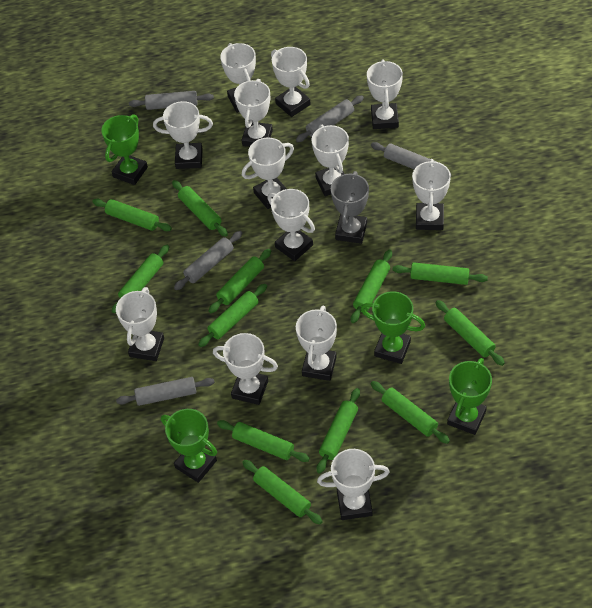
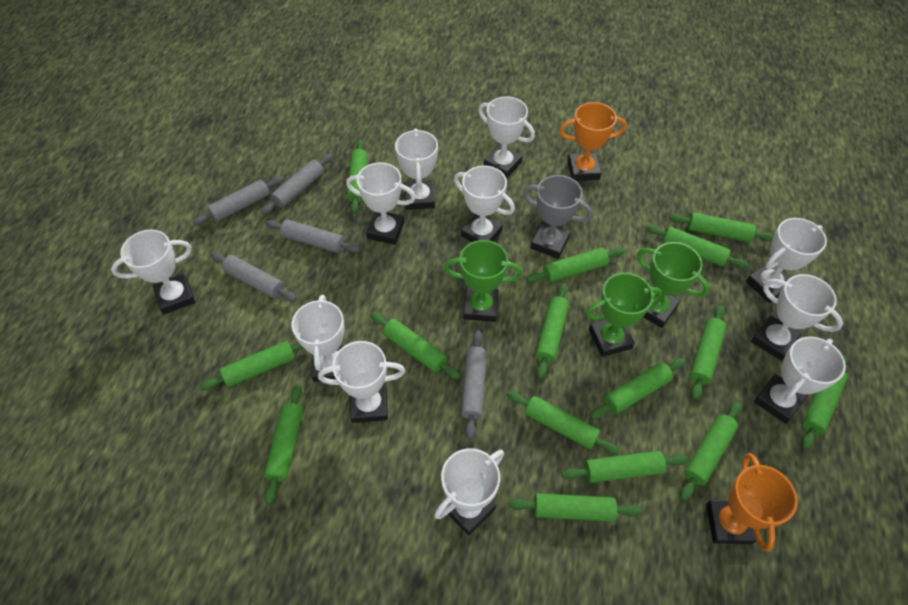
green rolling pin: 12 -> 15
green trophy: 4 -> 3
orange trophy: 0 -> 2
white trophy: 13 -> 11

